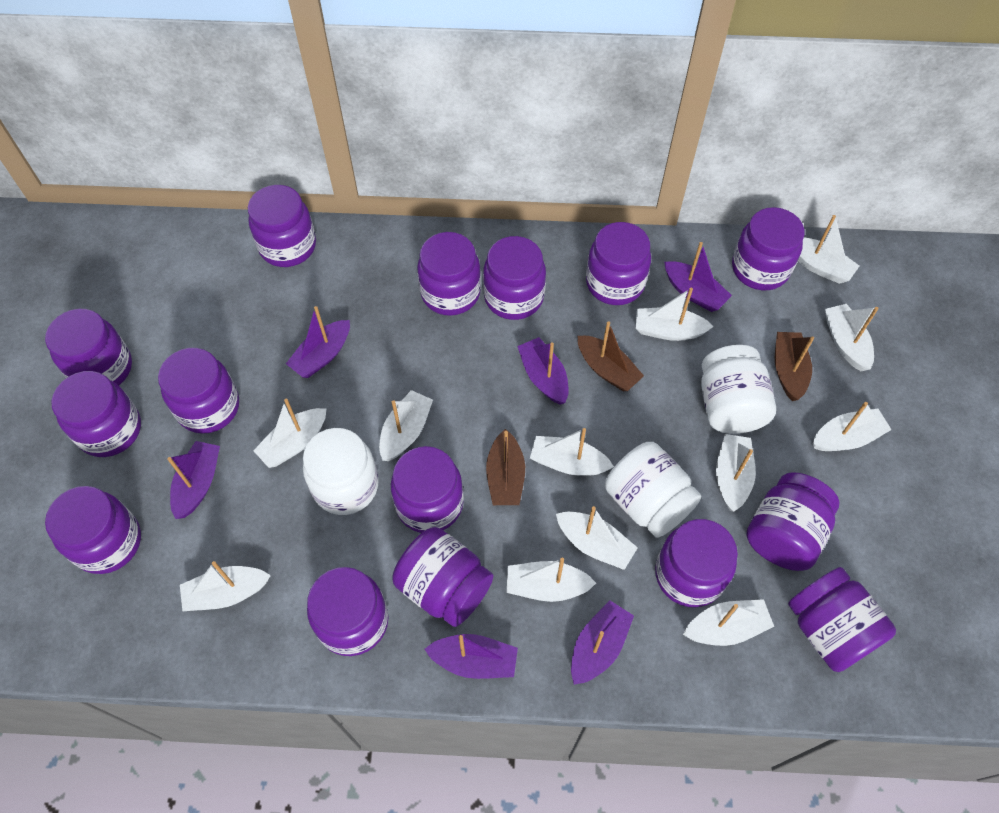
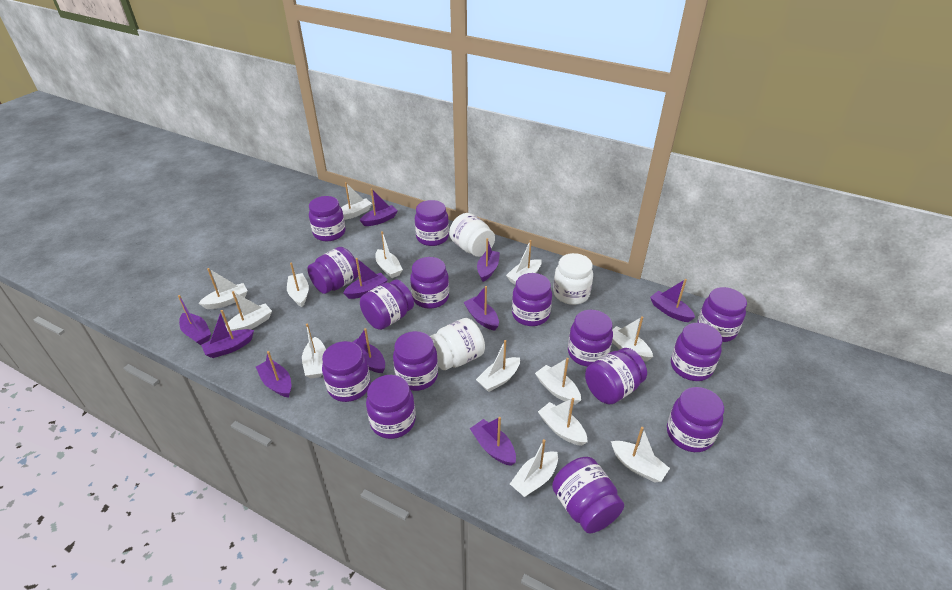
brown boat: 3 -> 0
purple boat: 6 -> 10
white boat: 12 -> 13

